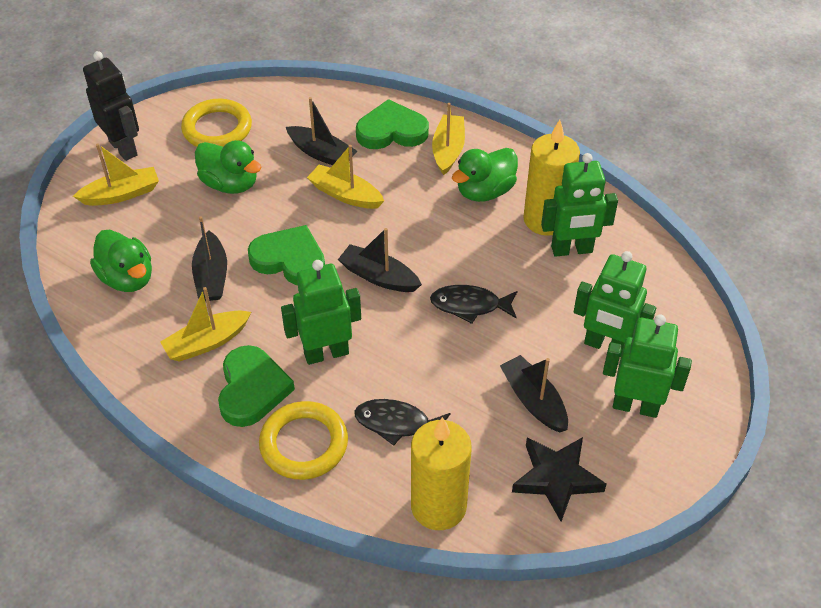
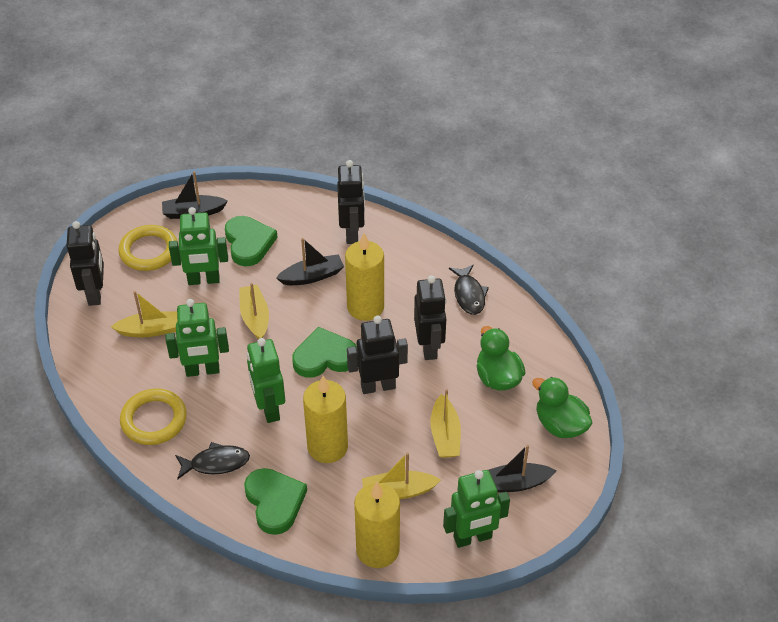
black boat: 4 -> 3
black robot: 1 -> 4
black star: 1 -> 0
green duck: 3 -> 2
yellow candle: 2 -> 3

